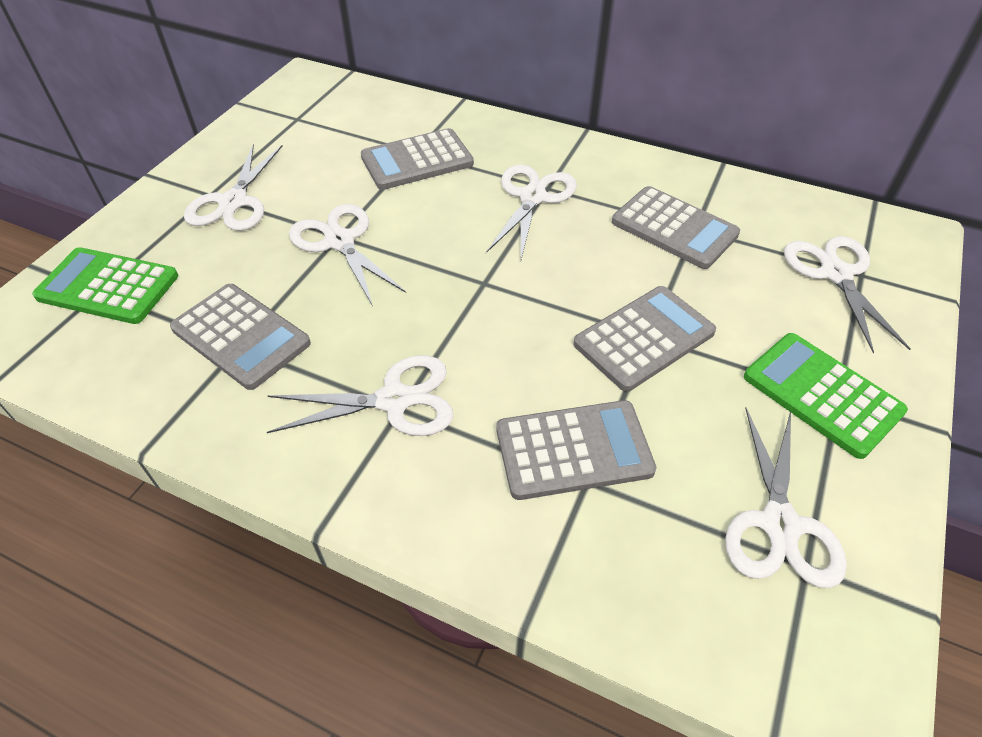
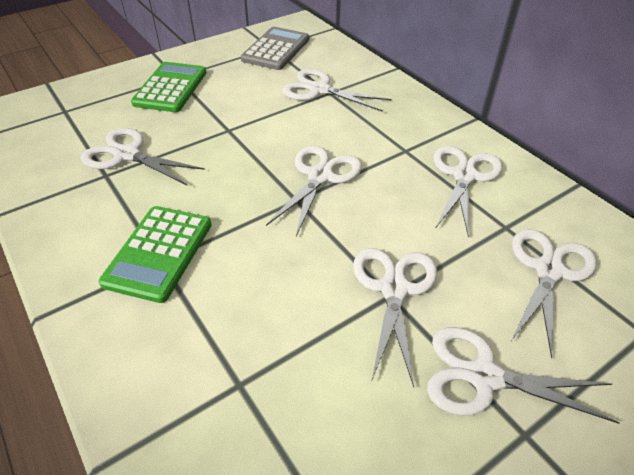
grey calculator: 5 -> 1
white scissors: 6 -> 7

